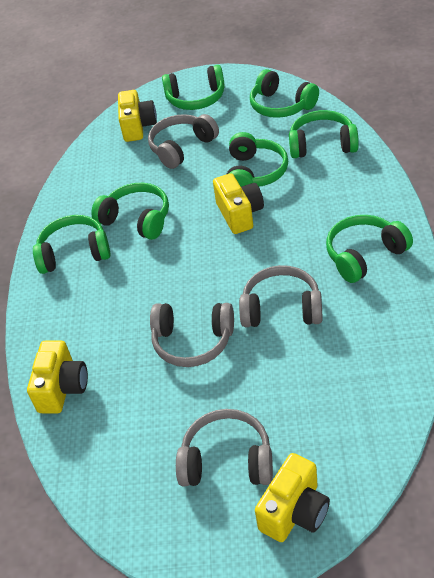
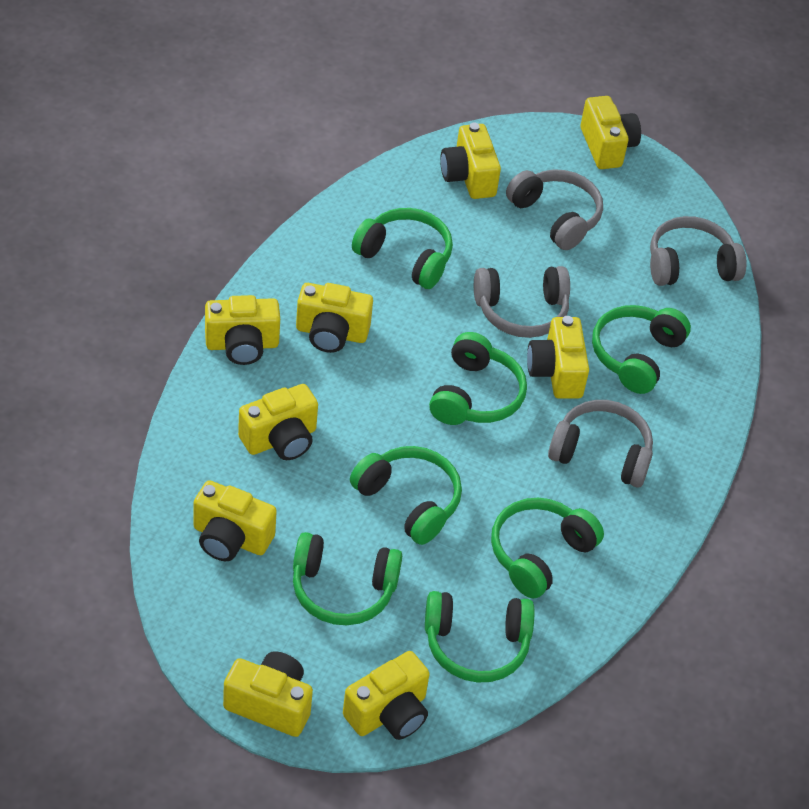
yellow camera: 4 -> 9

